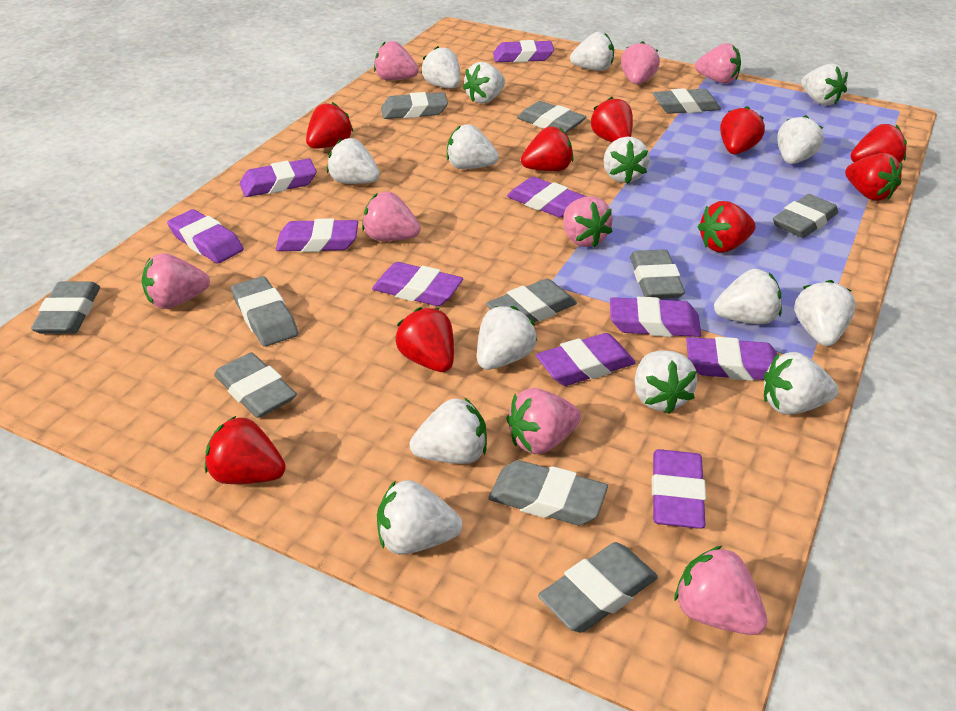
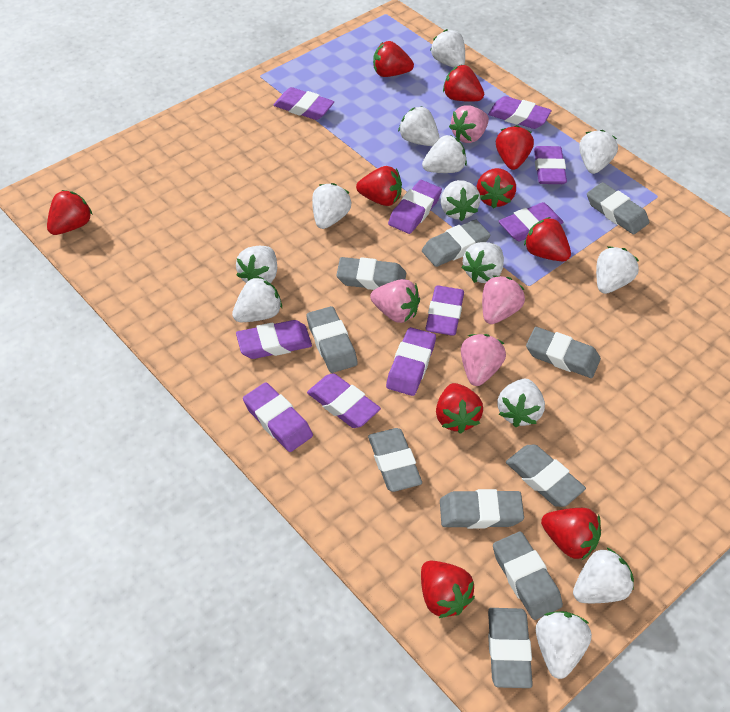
grey eraser: 11 -> 10
pink strawberry: 8 -> 4
red strawberry: 9 -> 10
white strawberry: 15 -> 13

